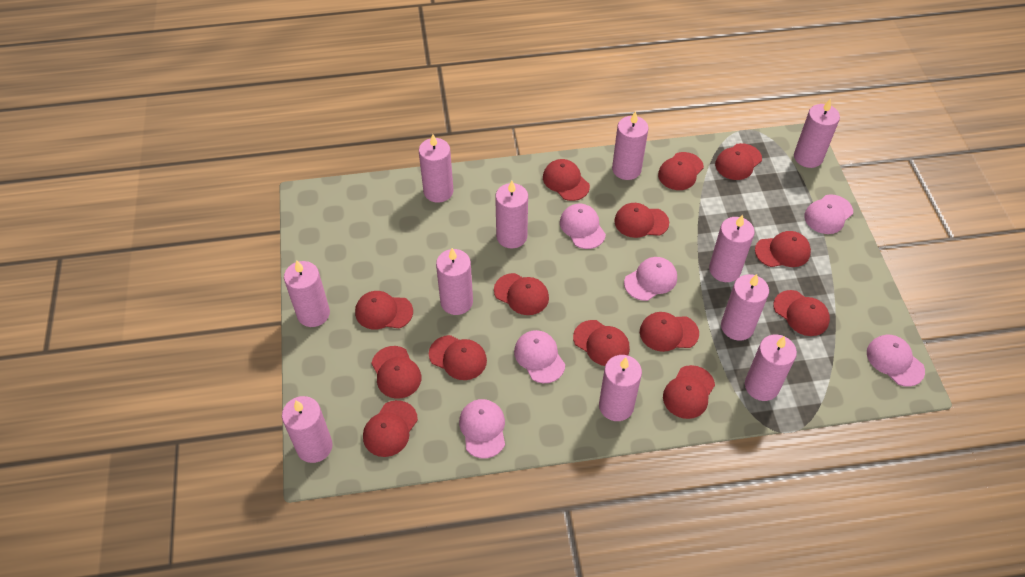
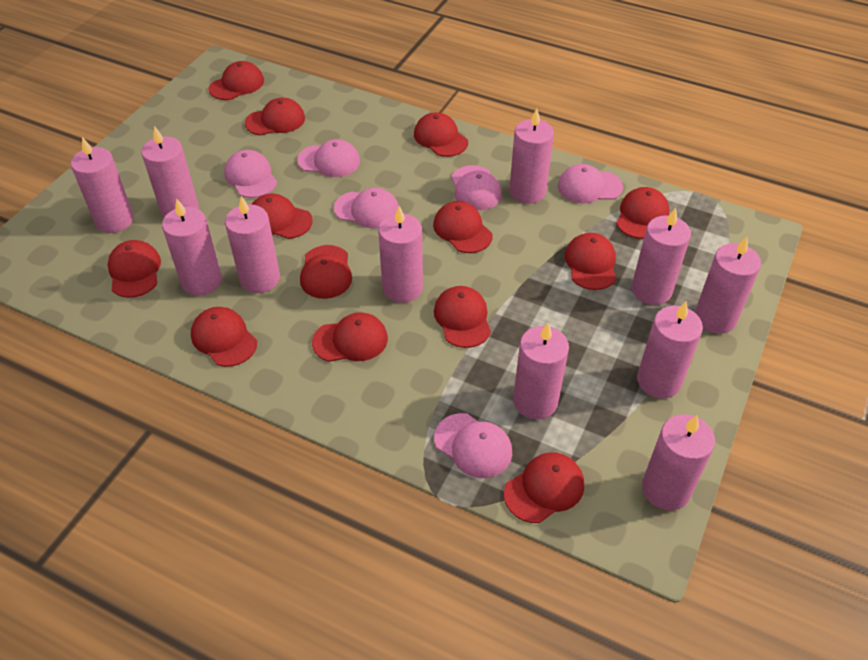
red cap: 14 -> 13

